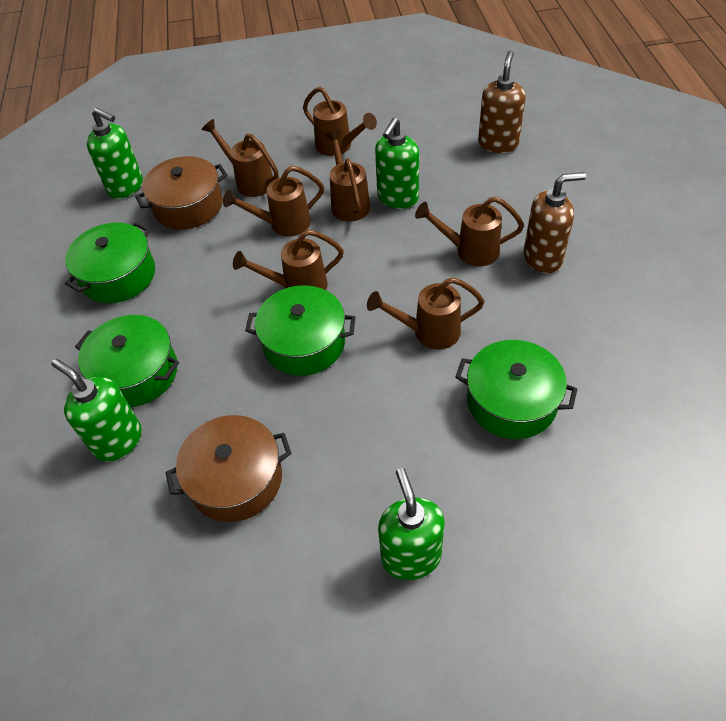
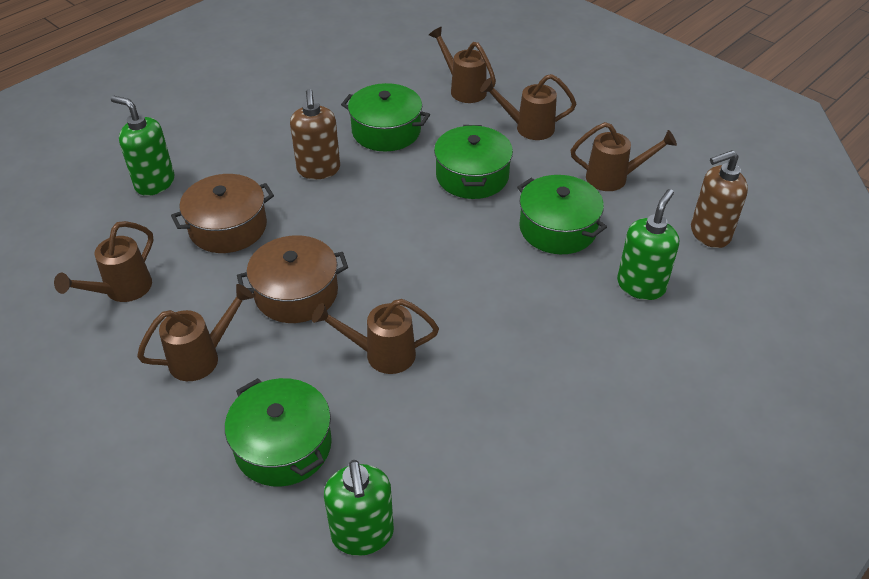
brown watering can: 7 -> 6
green soap dispenser: 4 -> 3

